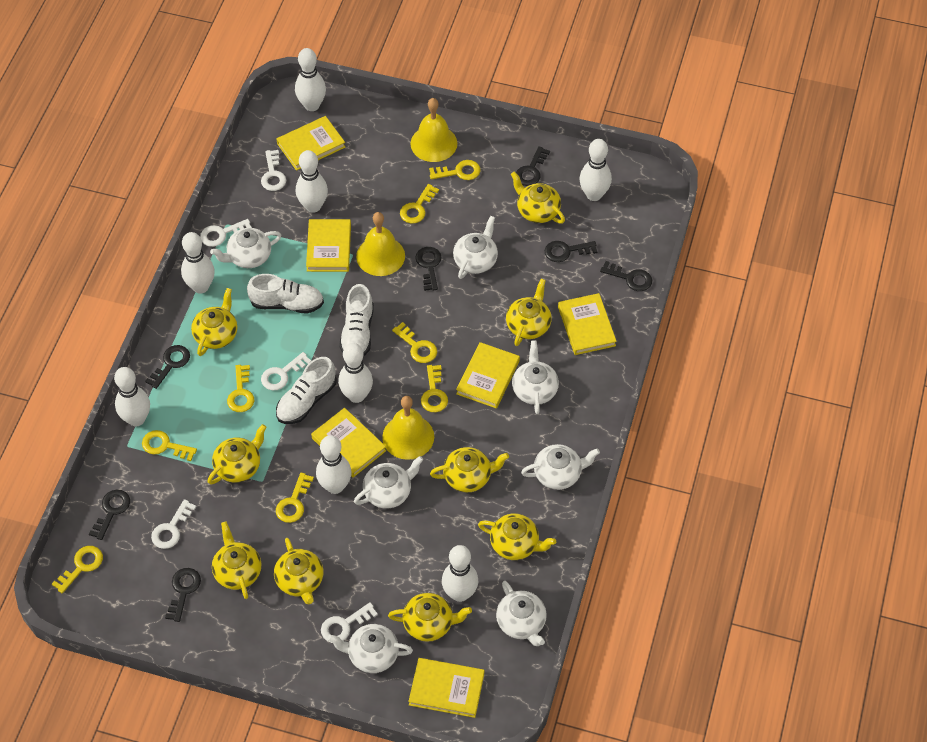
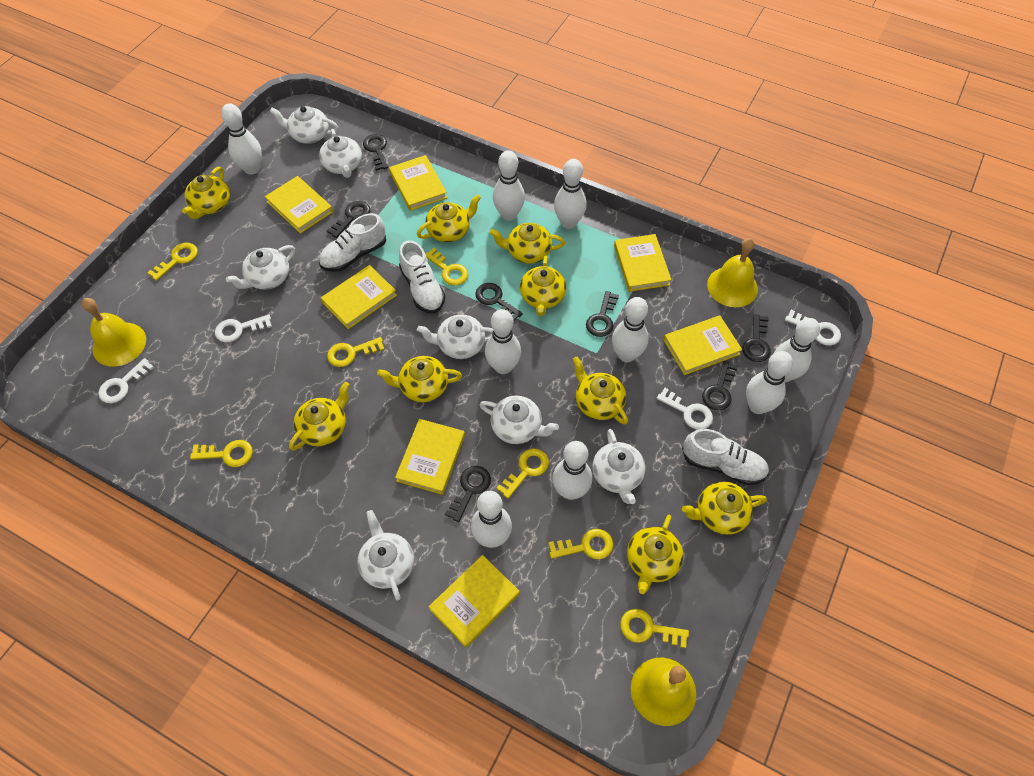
white bowling pin: 8 -> 9
white key: 5 -> 4
yellow book: 6 -> 7
yellow key: 8 -> 7

